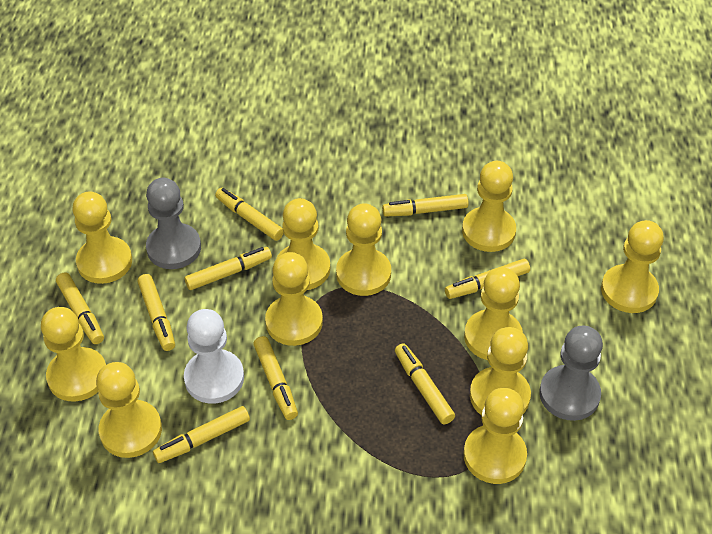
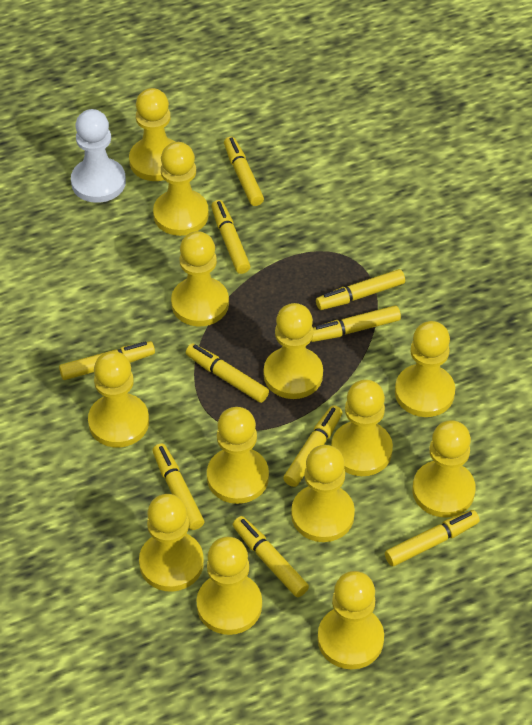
grey pawn: 2 -> 0
yellow marker: 9 -> 10
yellow pawn: 11 -> 13

